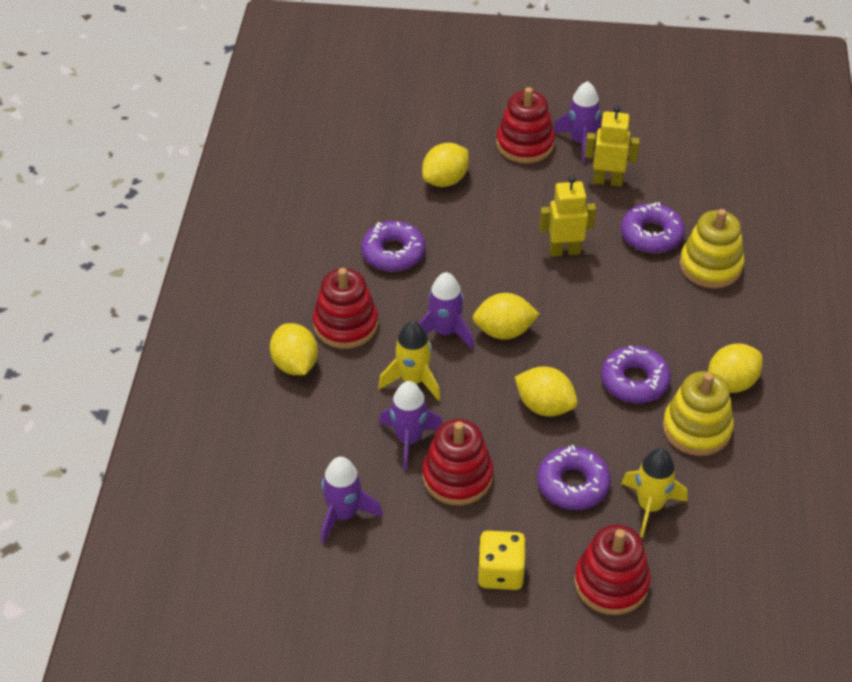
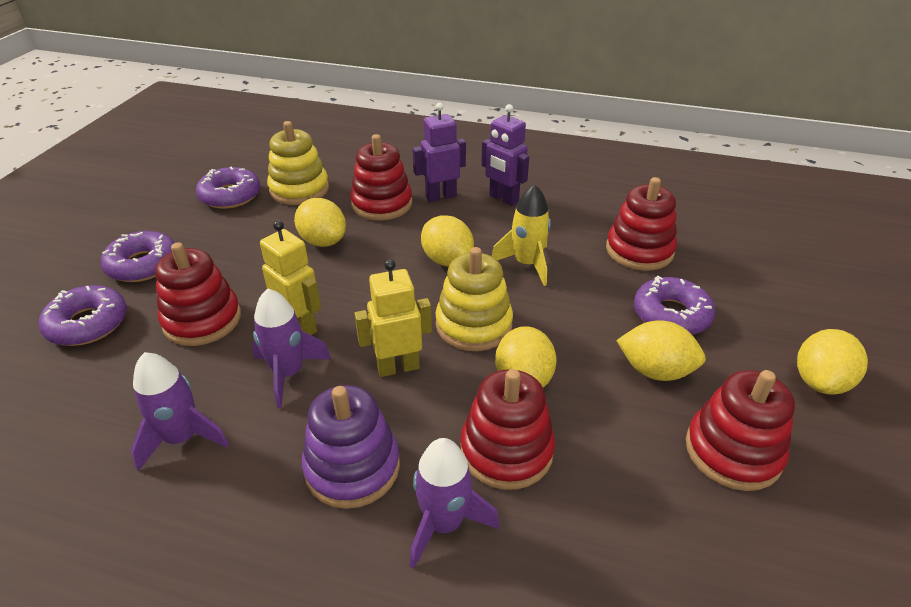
purple robot: 0 -> 2
purple rocket: 4 -> 3
purple stacking toy: 0 -> 1
red stacking toy: 4 -> 5
yellow dice: 1 -> 0
yellow rocket: 2 -> 1

